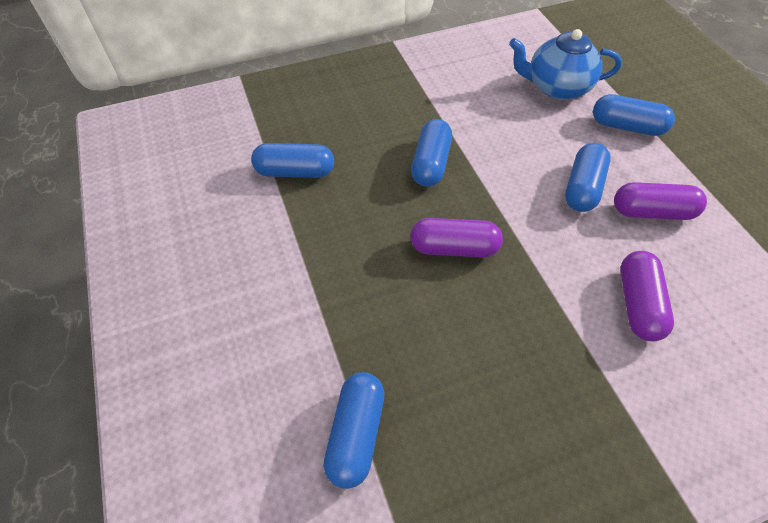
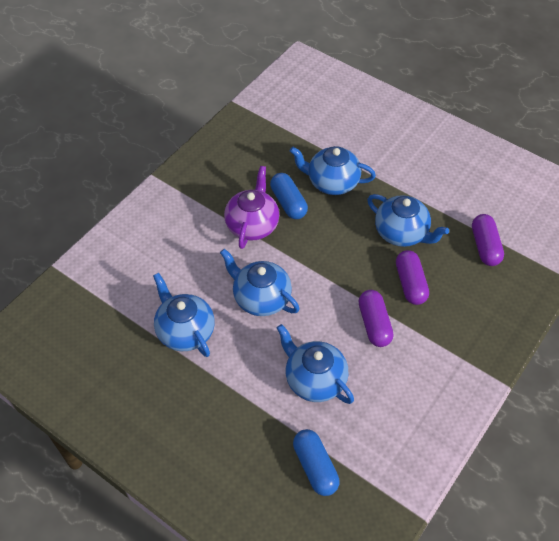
blue capsule: 5 -> 2
blue teapot: 1 -> 5
purple teapot: 0 -> 1

